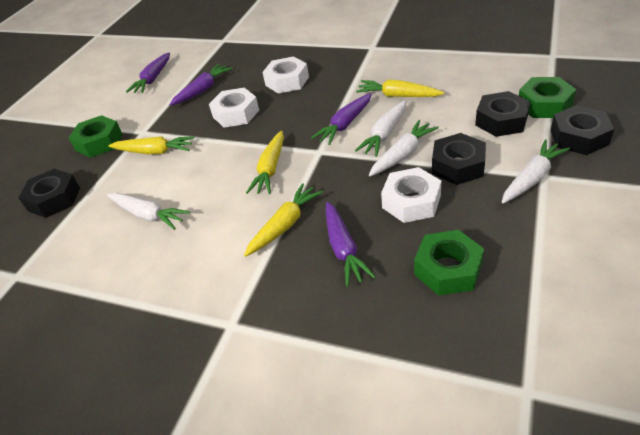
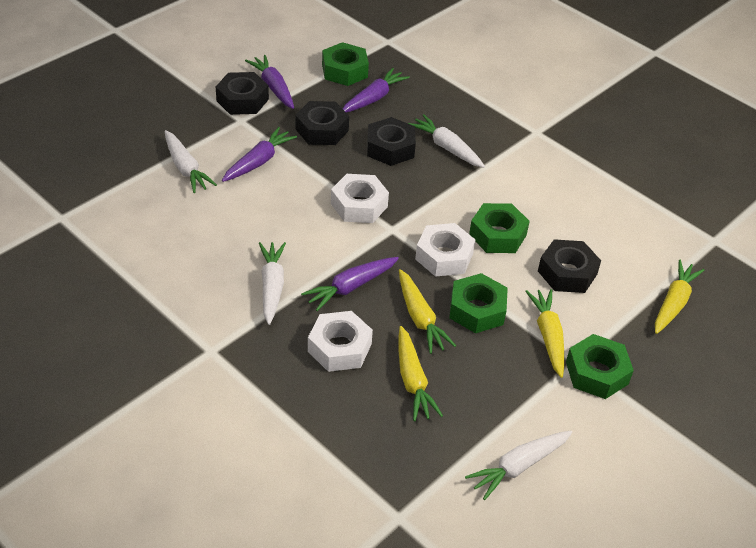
green nut: 3 -> 4

